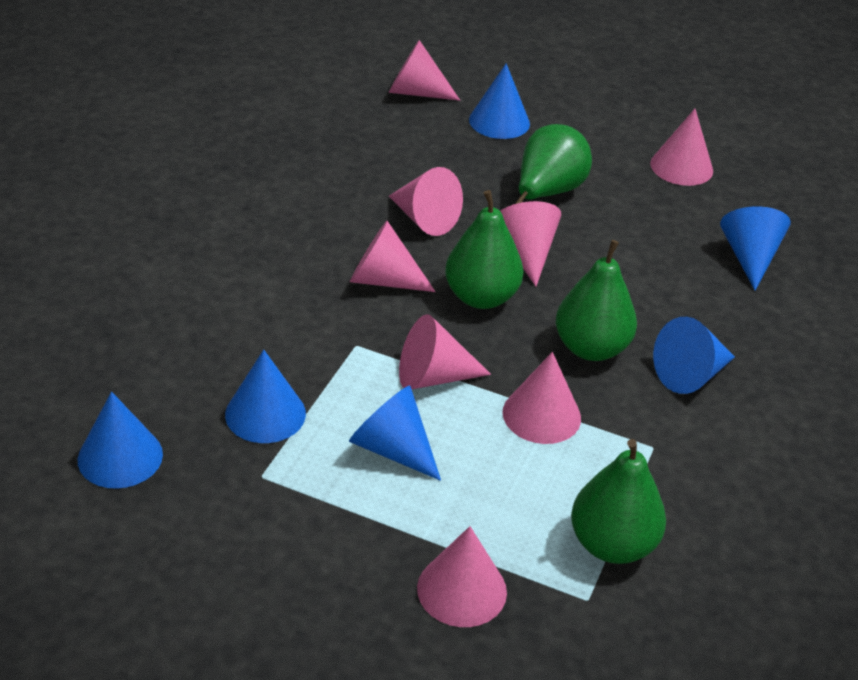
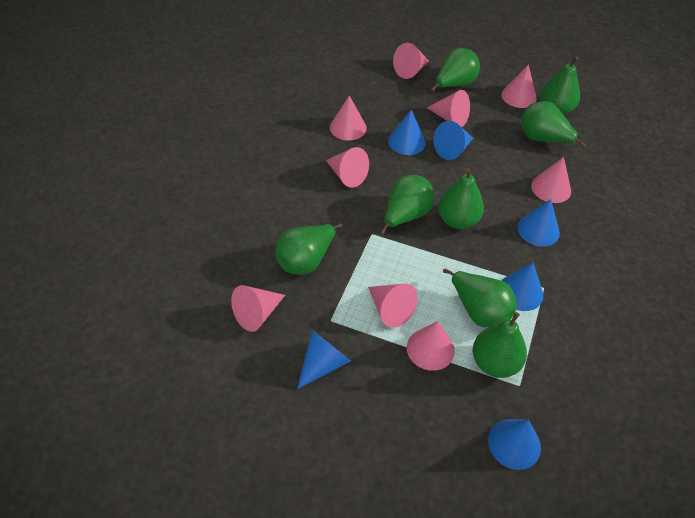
green pear: 4 -> 8
pink cone: 8 -> 9

